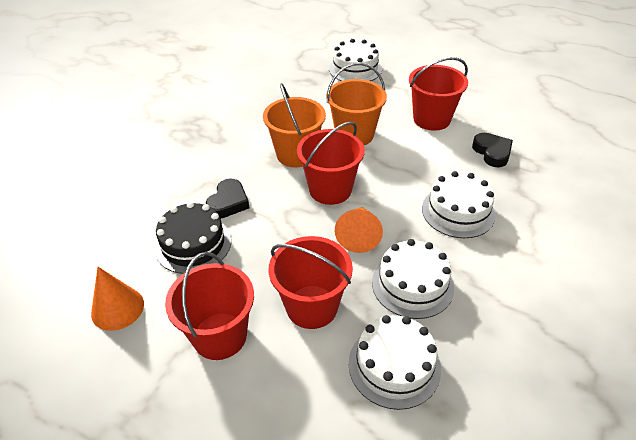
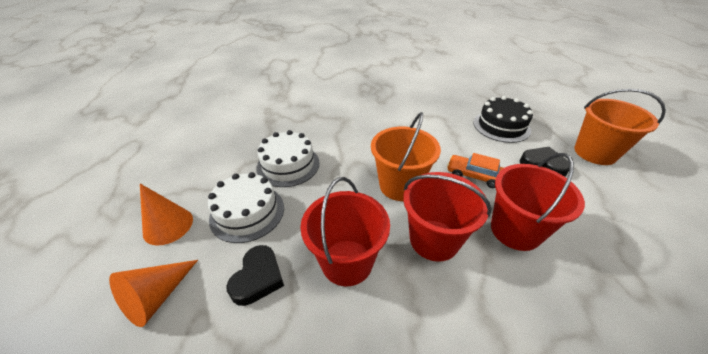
orange car: 0 -> 1
red bucket: 4 -> 3
white cake: 4 -> 2

